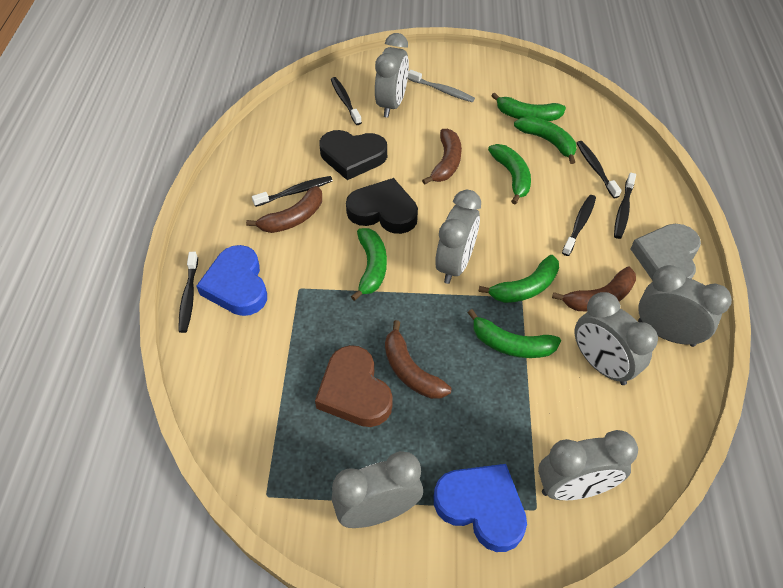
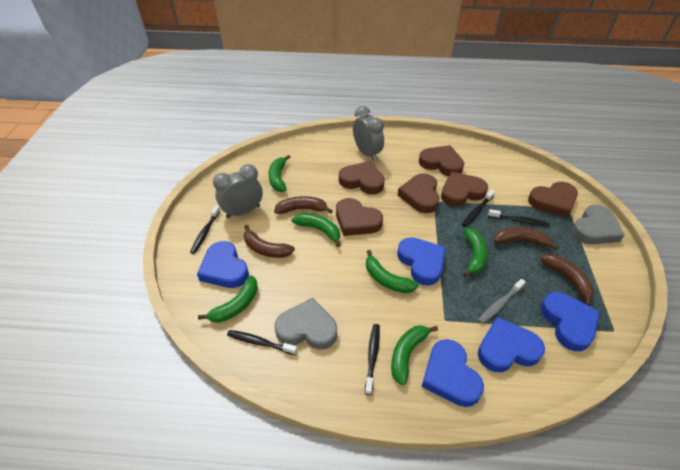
black heart: 2 -> 0
black toothbrush: 6 -> 5
blue heart: 2 -> 5
brown heart: 1 -> 6
grey clock: 6 -> 2
grey heart: 1 -> 2

